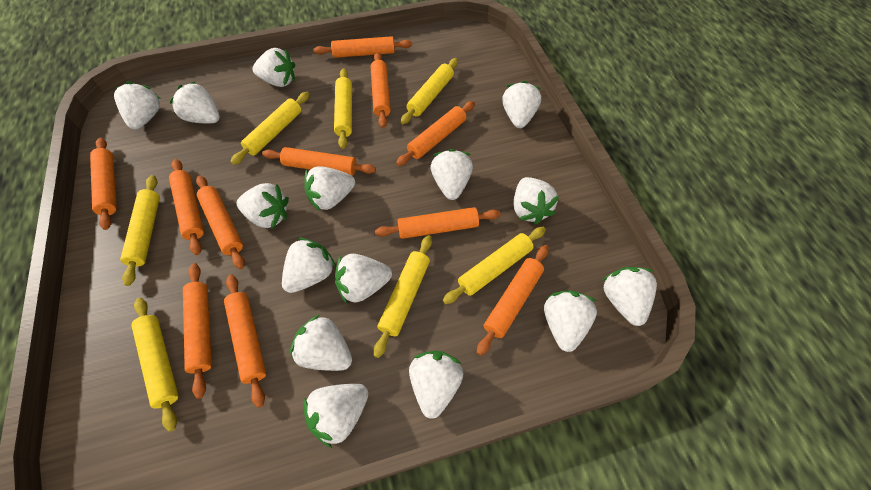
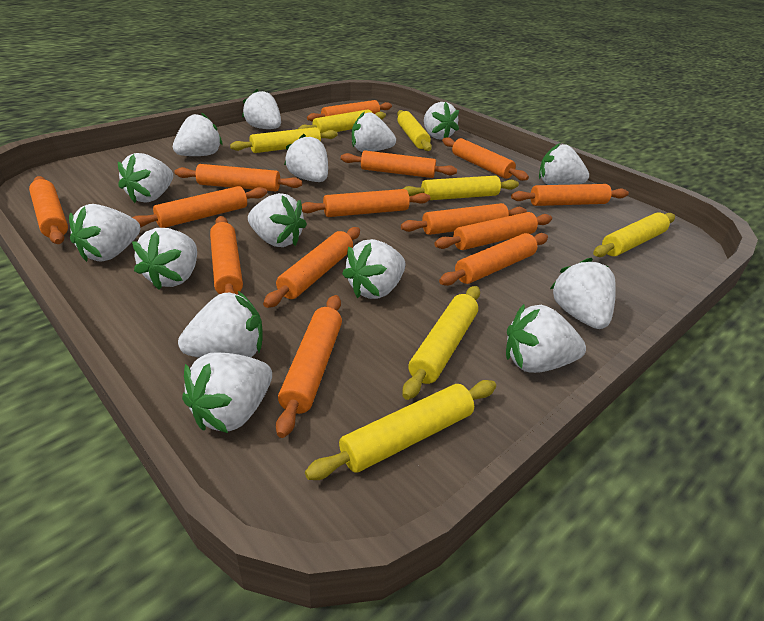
orange rolling pin: 11 -> 14

